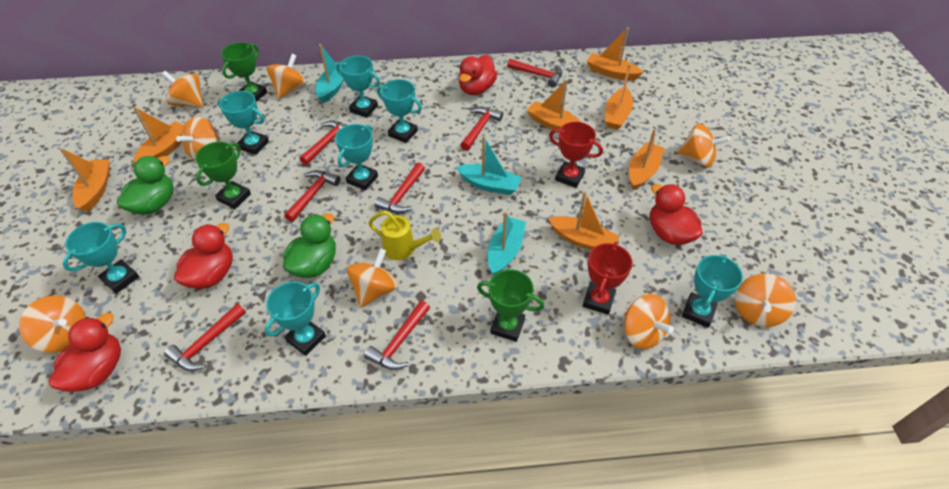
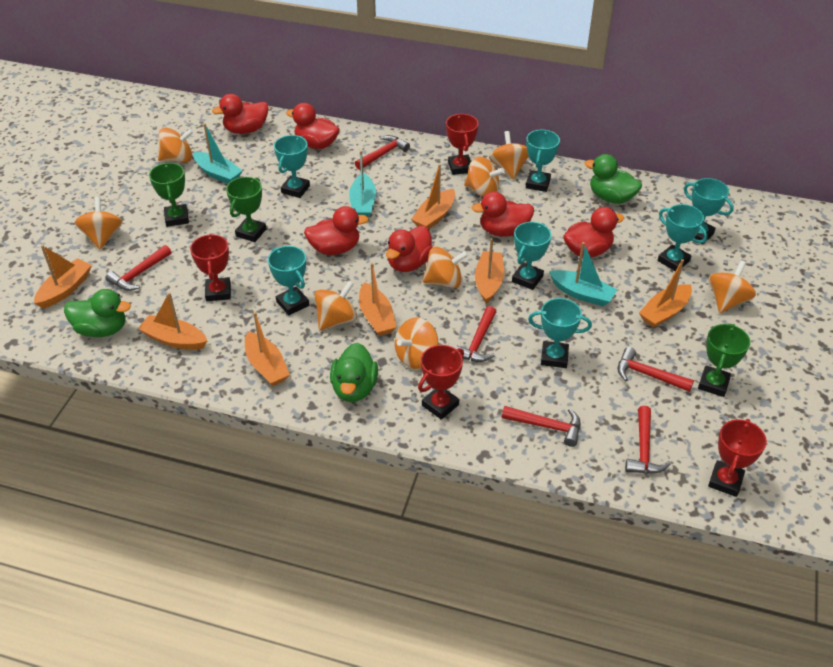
green duck: 2 -> 3
red duck: 4 -> 6
red hammer: 7 -> 6
red trophy: 2 -> 4
yellow watering can: 1 -> 0

